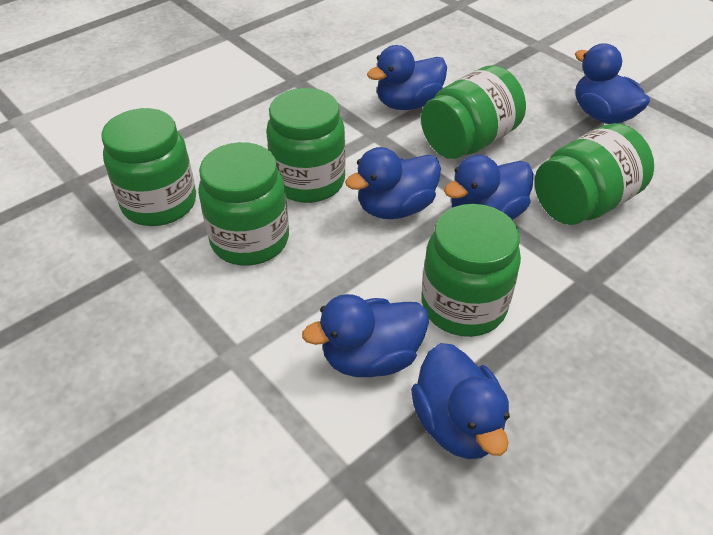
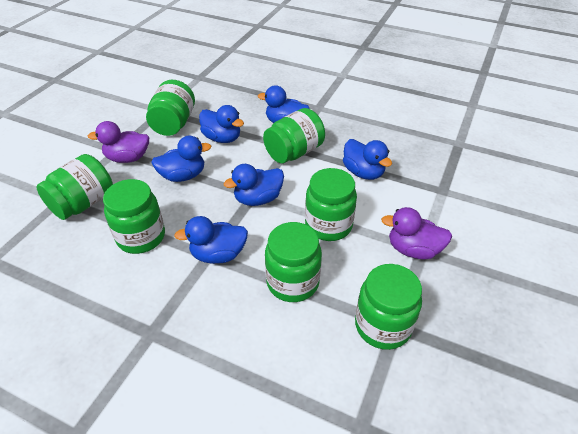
green jar: 6 -> 7
purple duck: 0 -> 2

